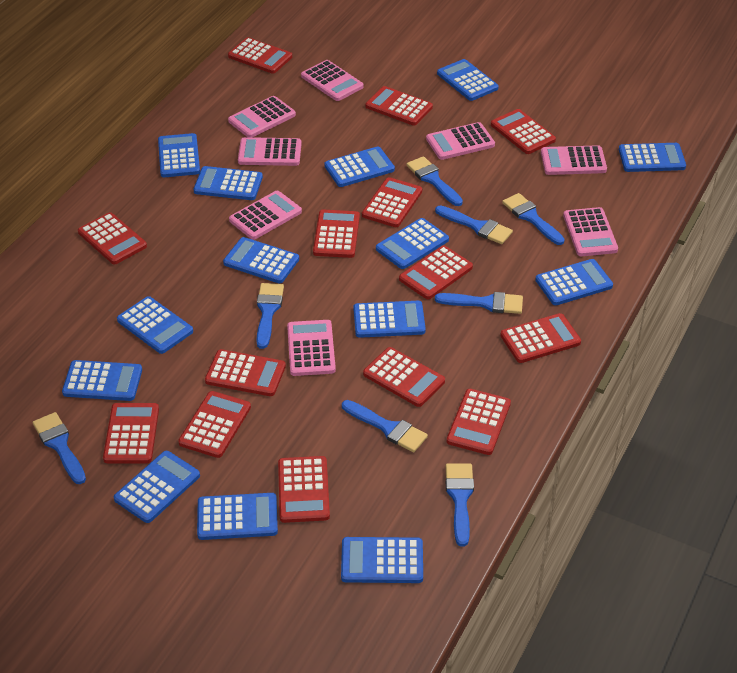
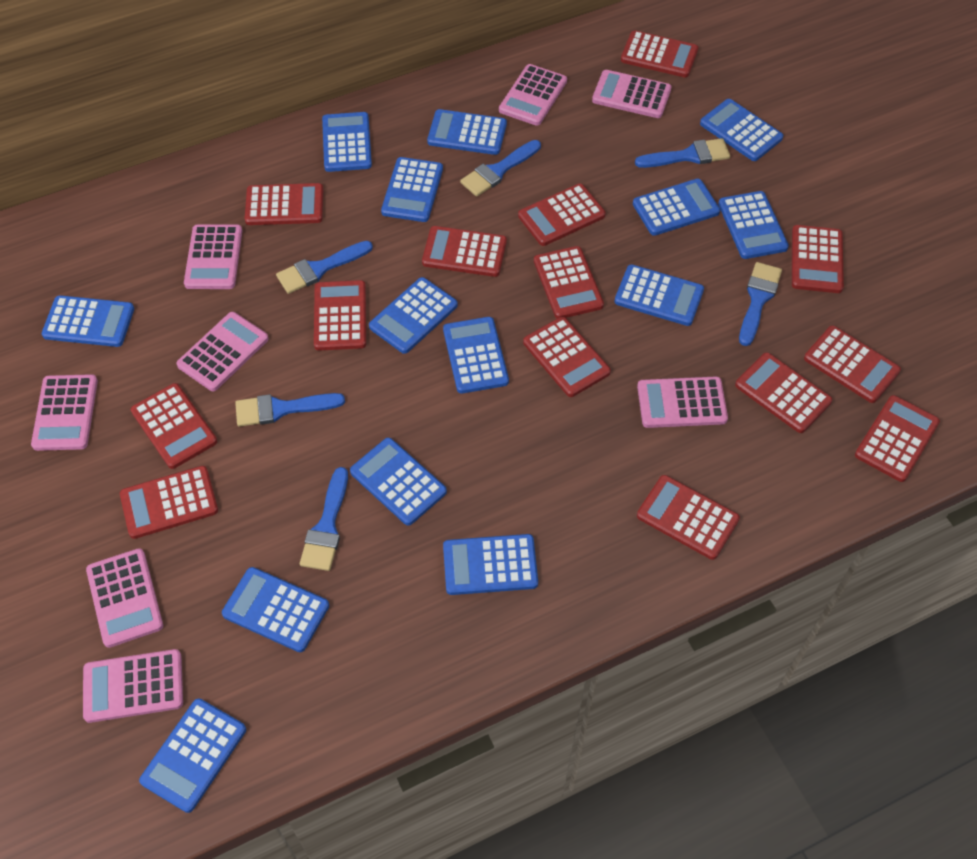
blue brush: 8 -> 6

